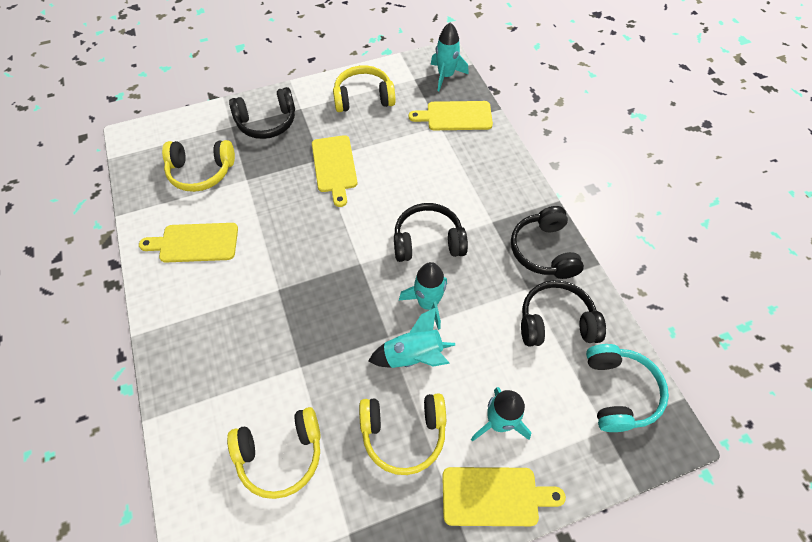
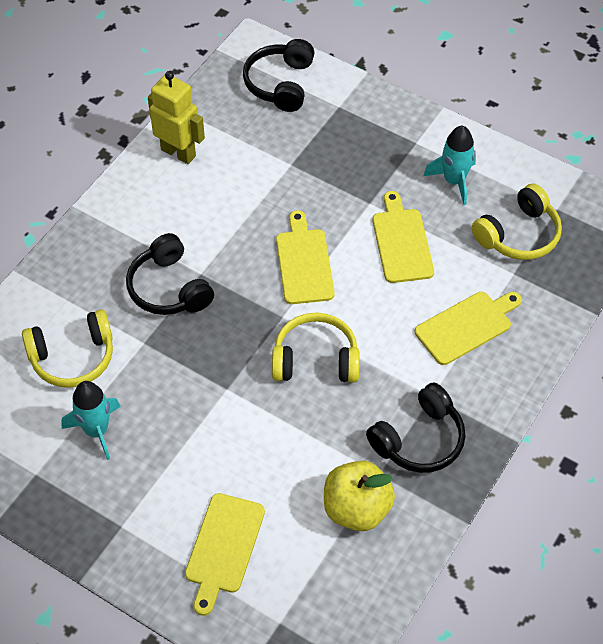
black headphones: 4 -> 3
turquoise headphones: 1 -> 0
turquoise rocket: 4 -> 2
yellow apple: 0 -> 1
yellow headphones: 4 -> 3
yellow robot: 0 -> 1

